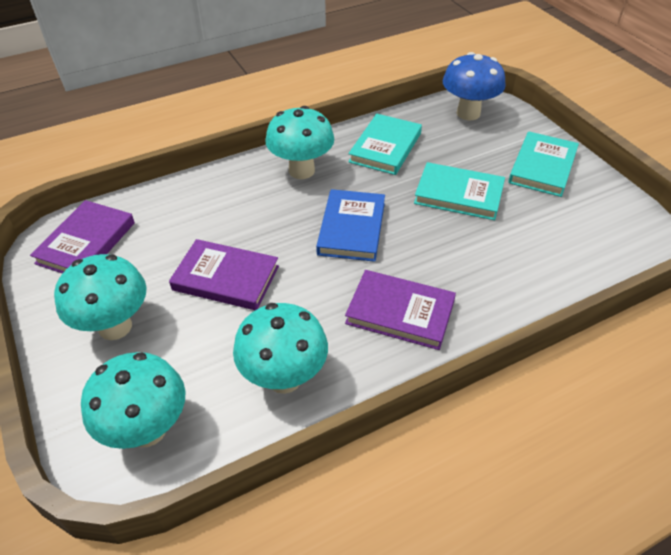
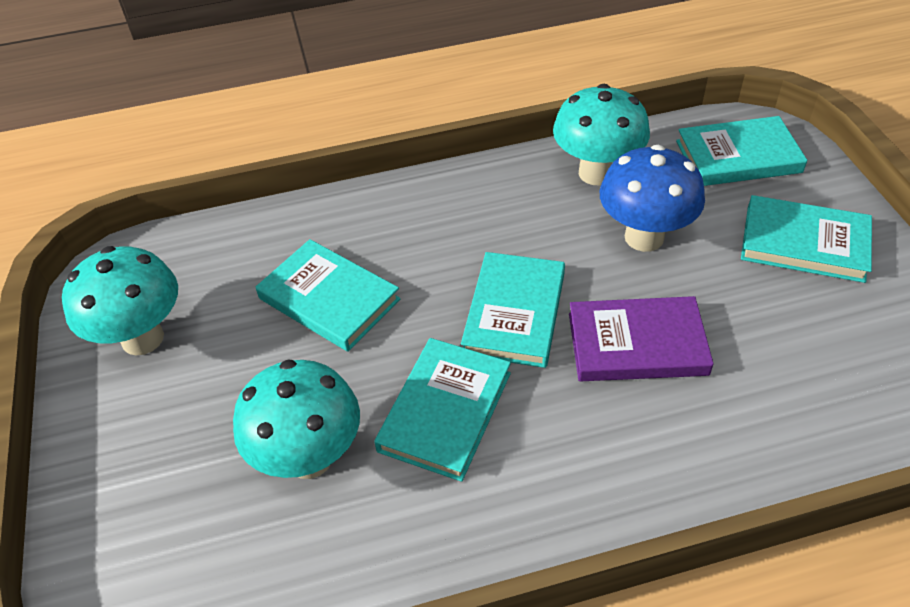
blue book: 1 -> 0
purple book: 3 -> 1
turquoise book: 3 -> 5
turquoise mushroom: 4 -> 3

